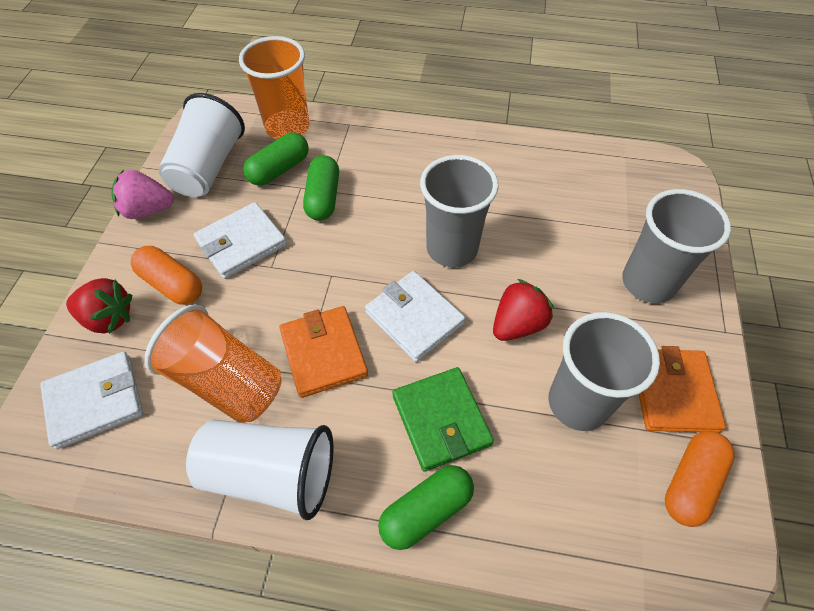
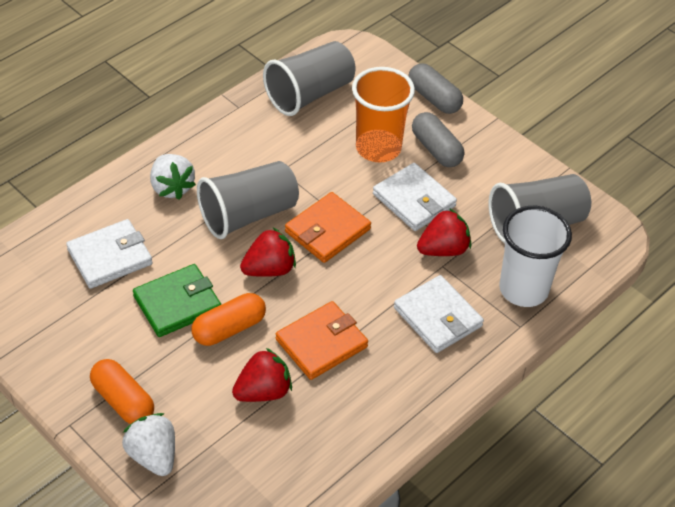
green capsule: 3 -> 0
grey capsule: 0 -> 2
orange cup: 2 -> 1
pink strawberry: 1 -> 0
red strawberry: 2 -> 3
white cup: 2 -> 1
white strawberry: 0 -> 2

